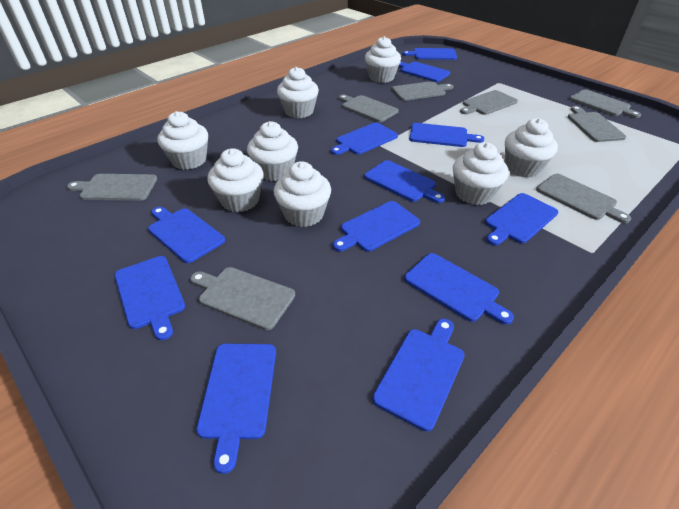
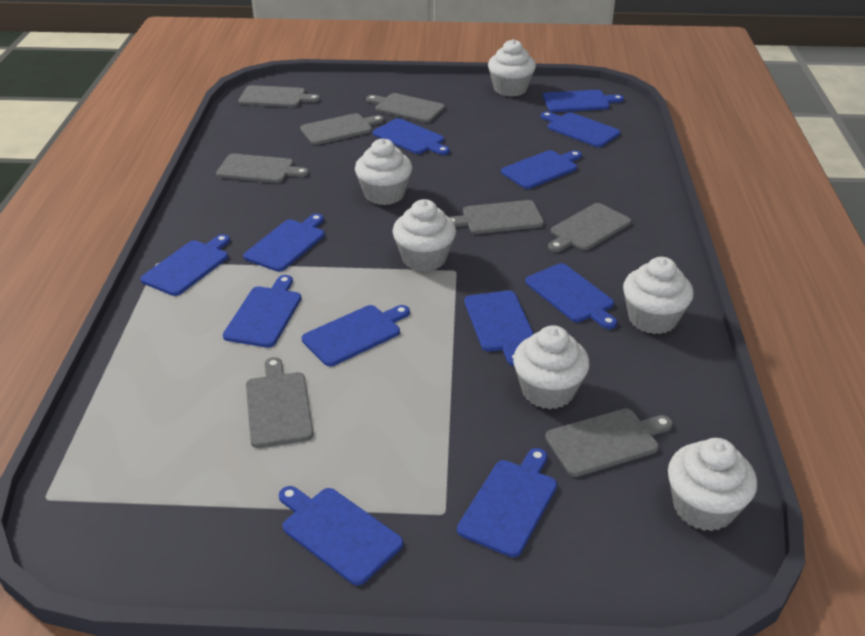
white cupcake: 8 -> 6

